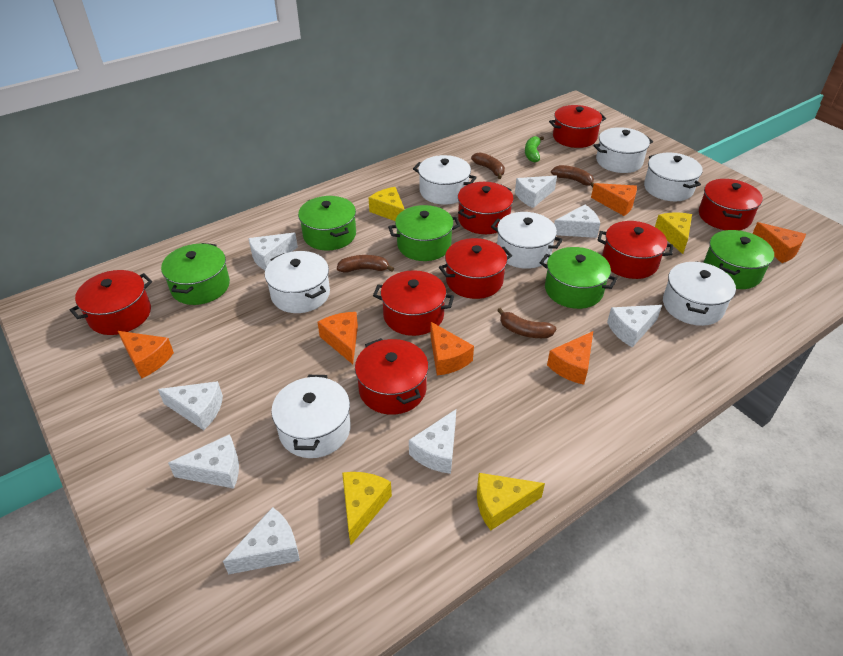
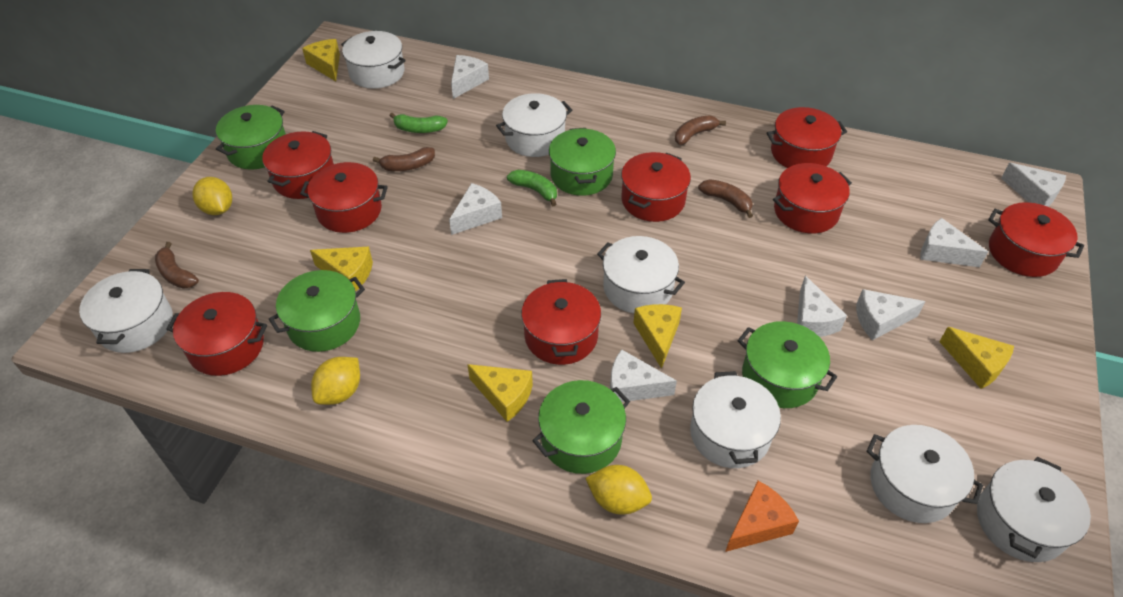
green banana: 1 -> 2
orange cheese: 6 -> 1
white cheese: 8 -> 7
yellow cheese: 4 -> 5
yellow lemon: 0 -> 3

